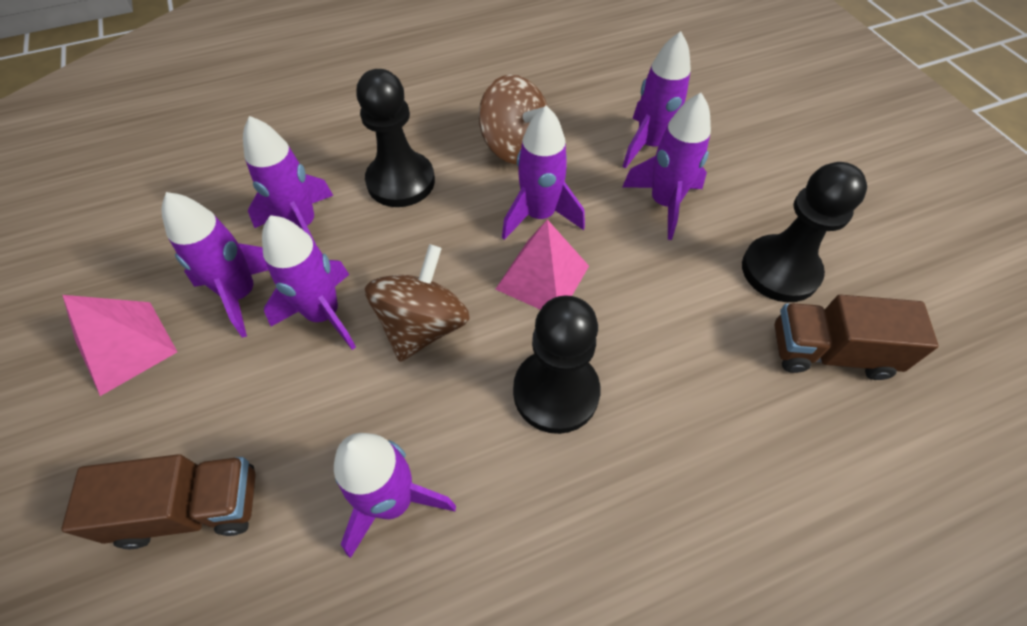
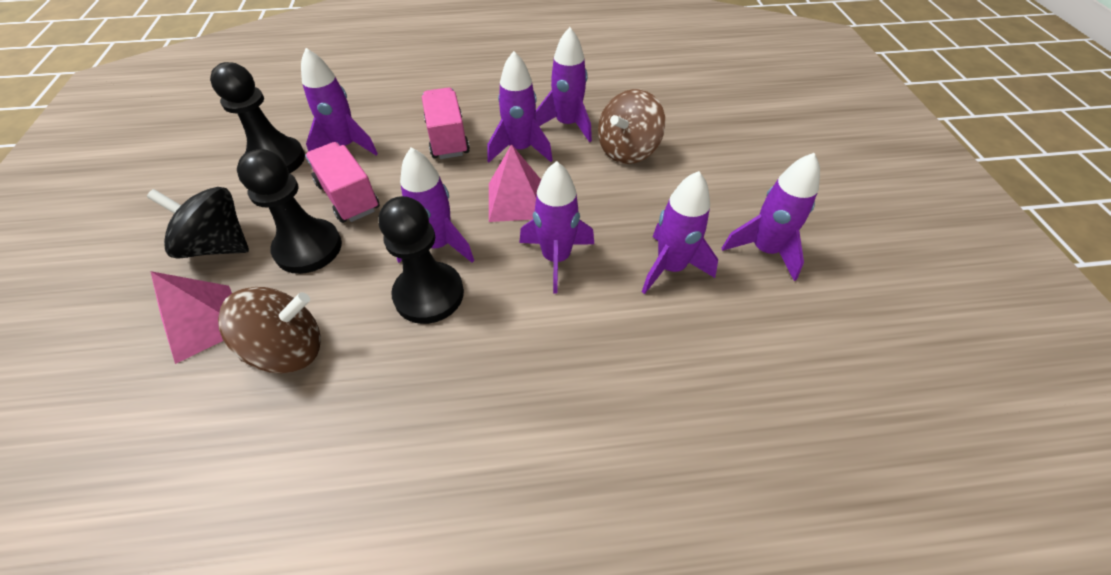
black spinning top: 0 -> 1
brown truck: 2 -> 0
pink truck: 0 -> 2

